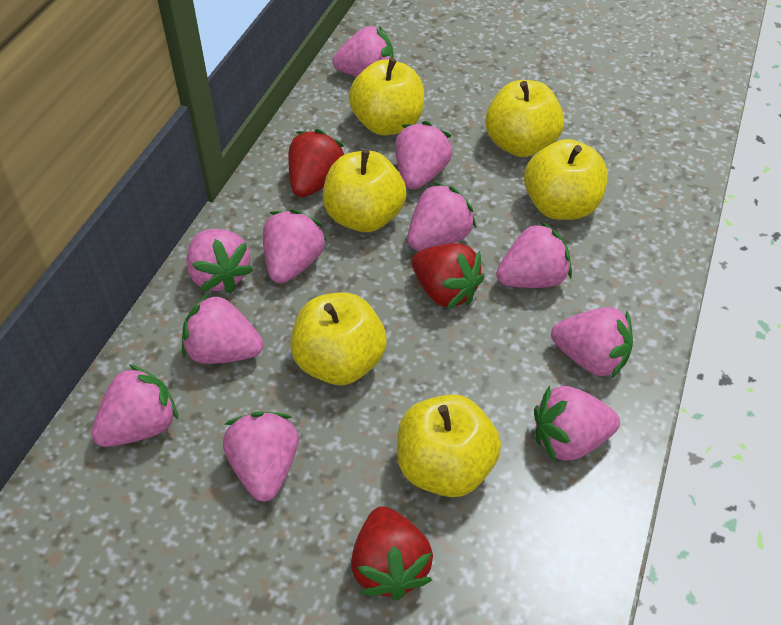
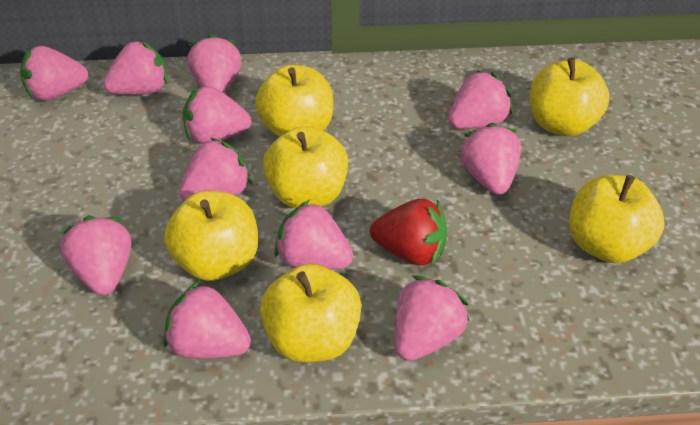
red strawberry: 3 -> 1

